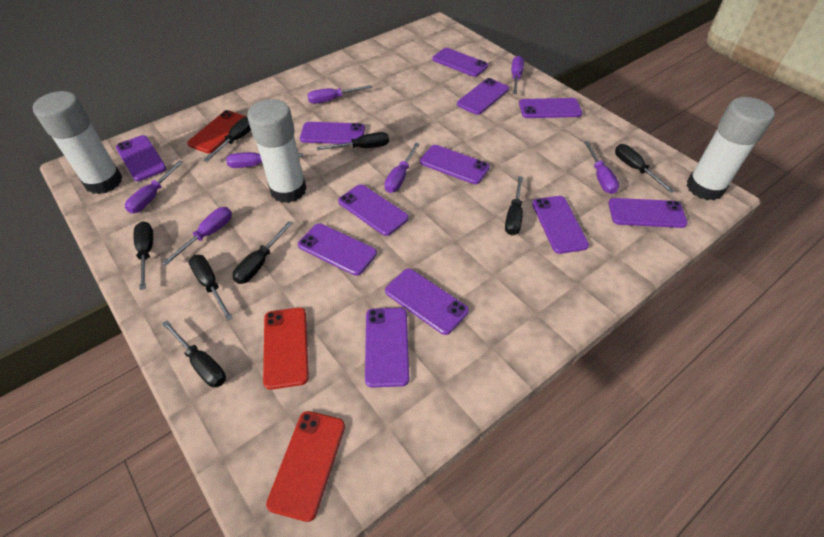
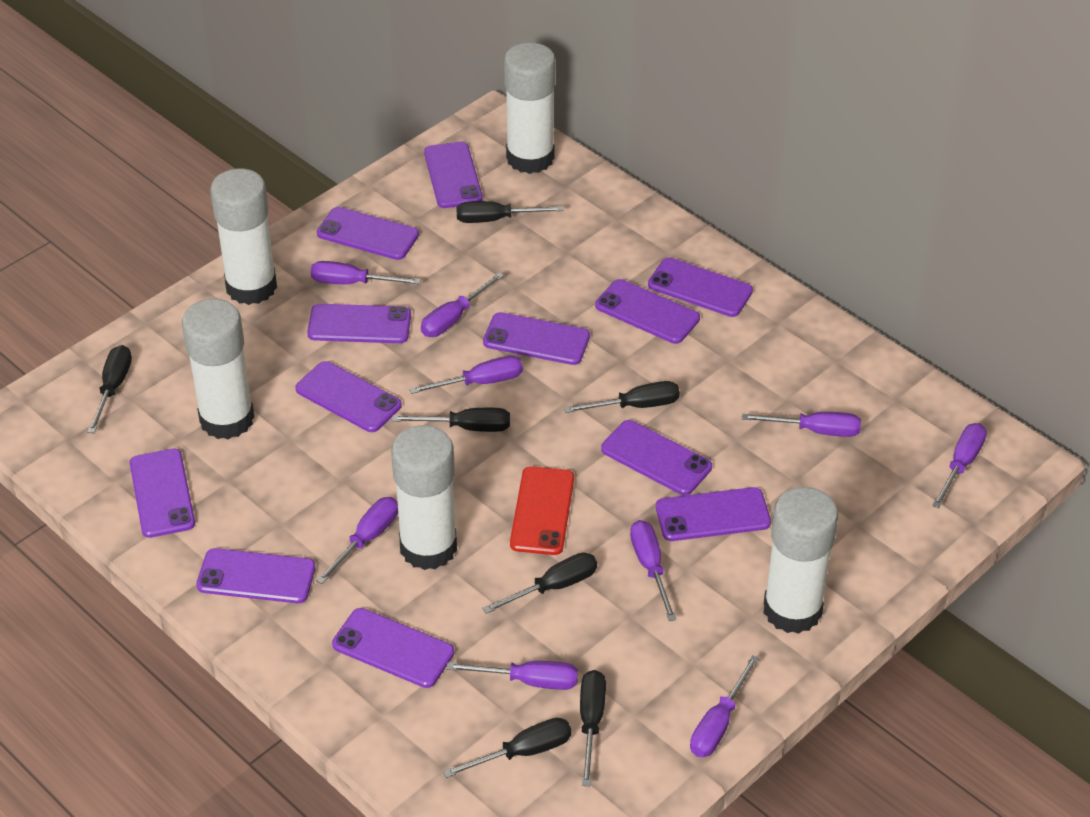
black screwdriver: 8 -> 7
purple screwdriver: 7 -> 9
red phone: 3 -> 1
white glue stick: 3 -> 5

